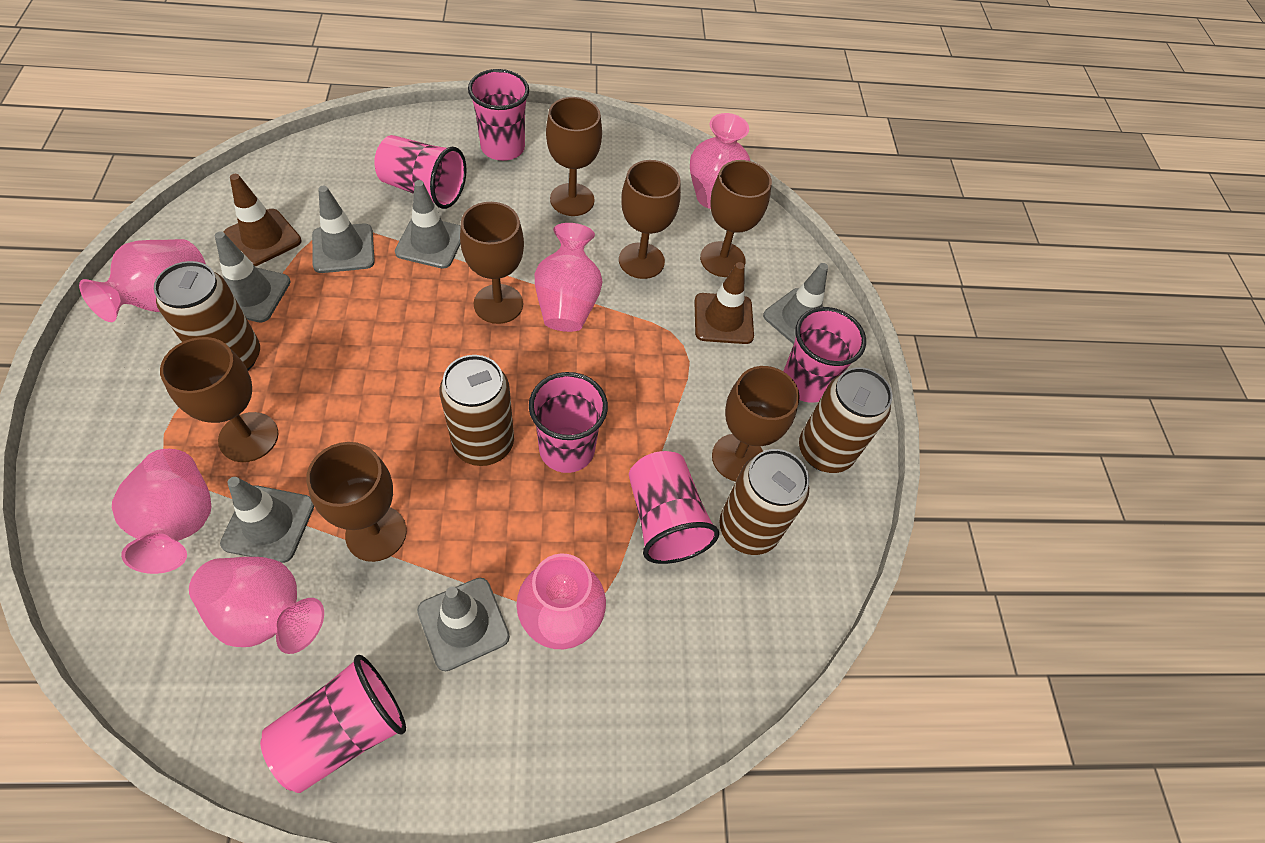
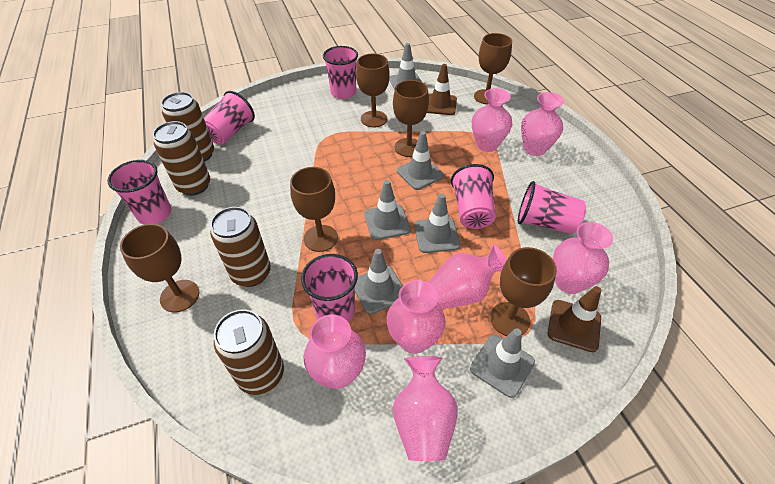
brown goblet: 7 -> 6
pink vase: 6 -> 7

